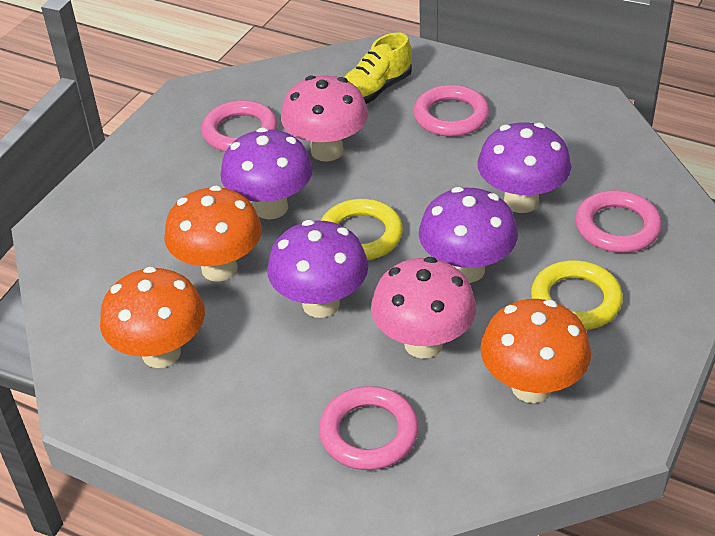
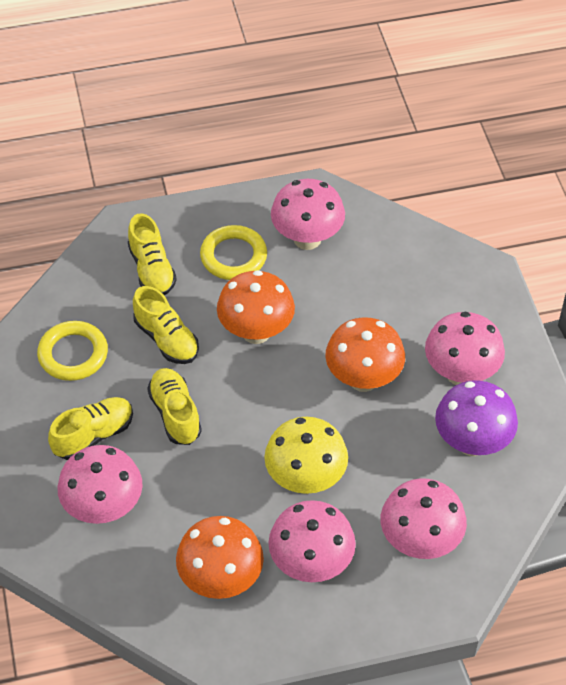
pink mushroom: 2 -> 5
pink ring: 4 -> 0
purple mushroom: 4 -> 1
yellow mushroom: 0 -> 1
yellow shoe: 1 -> 4

